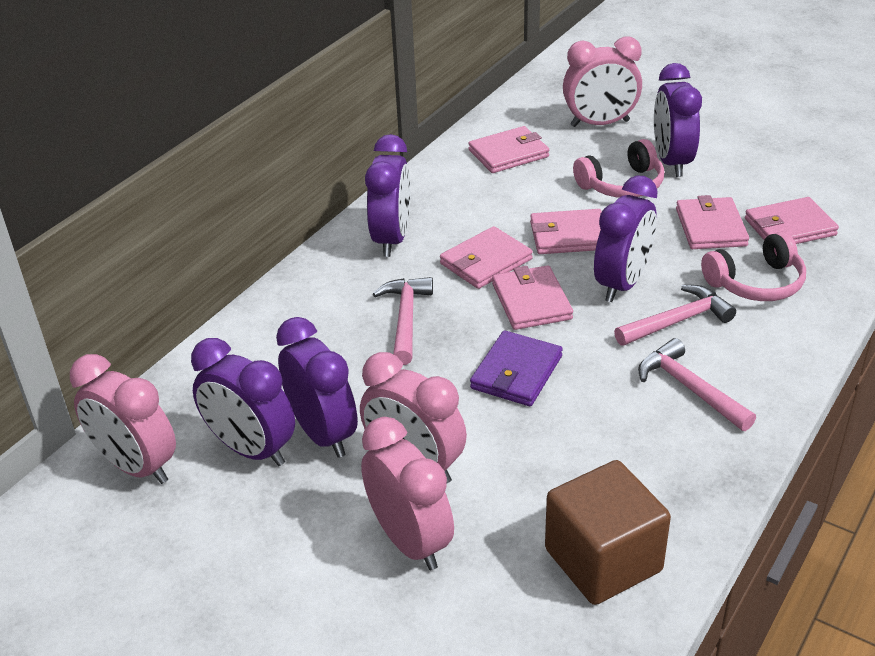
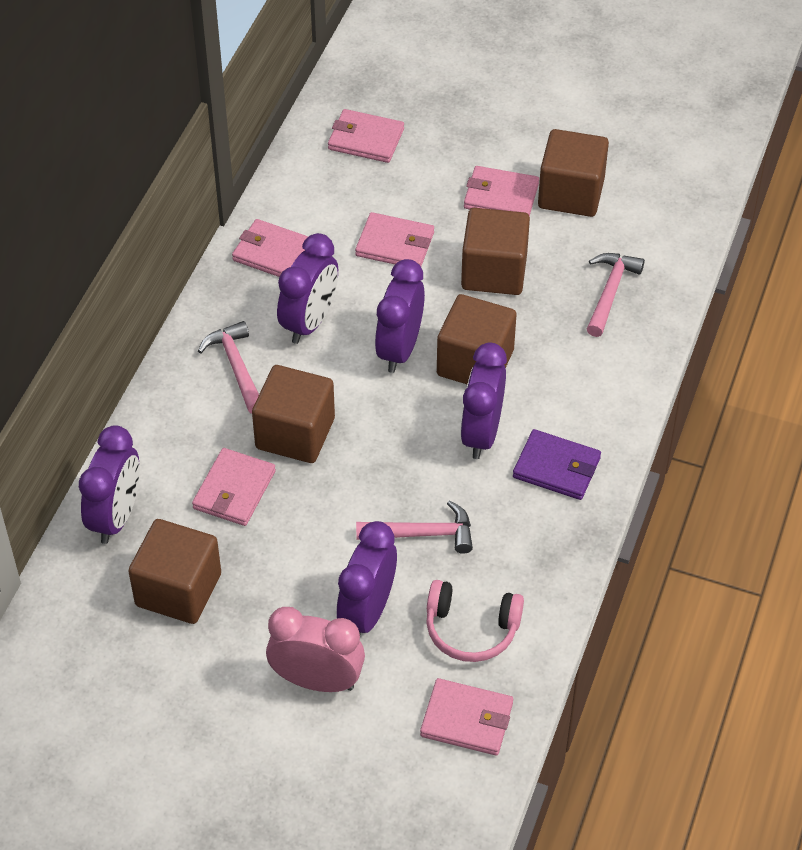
brown cube: 1 -> 5
pink clock: 4 -> 1
pink headphones: 2 -> 1

